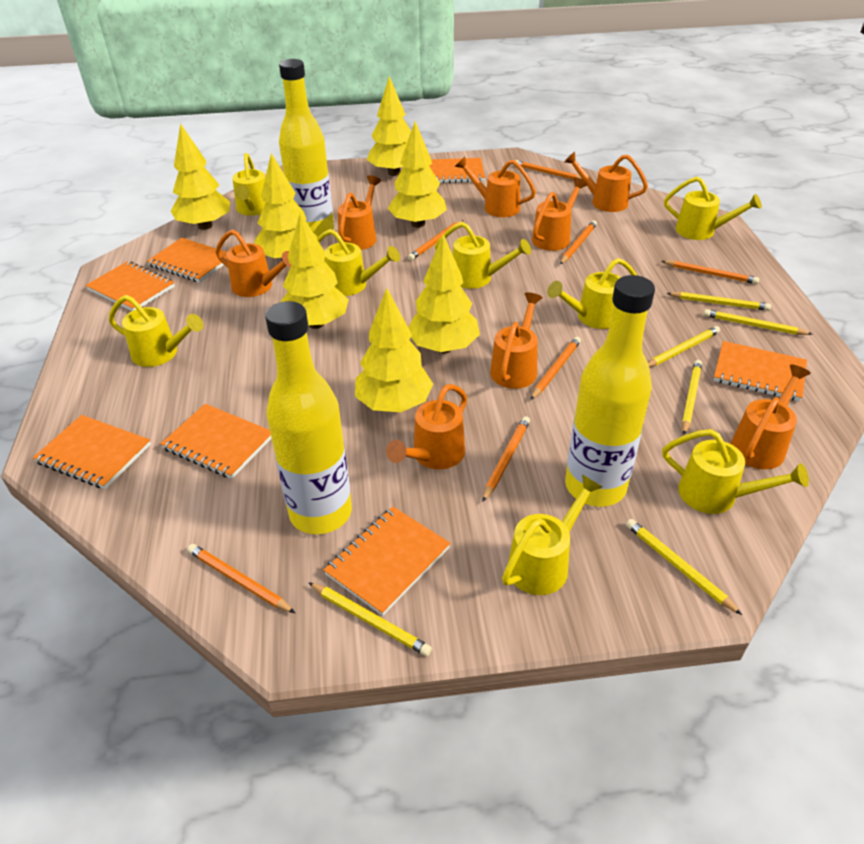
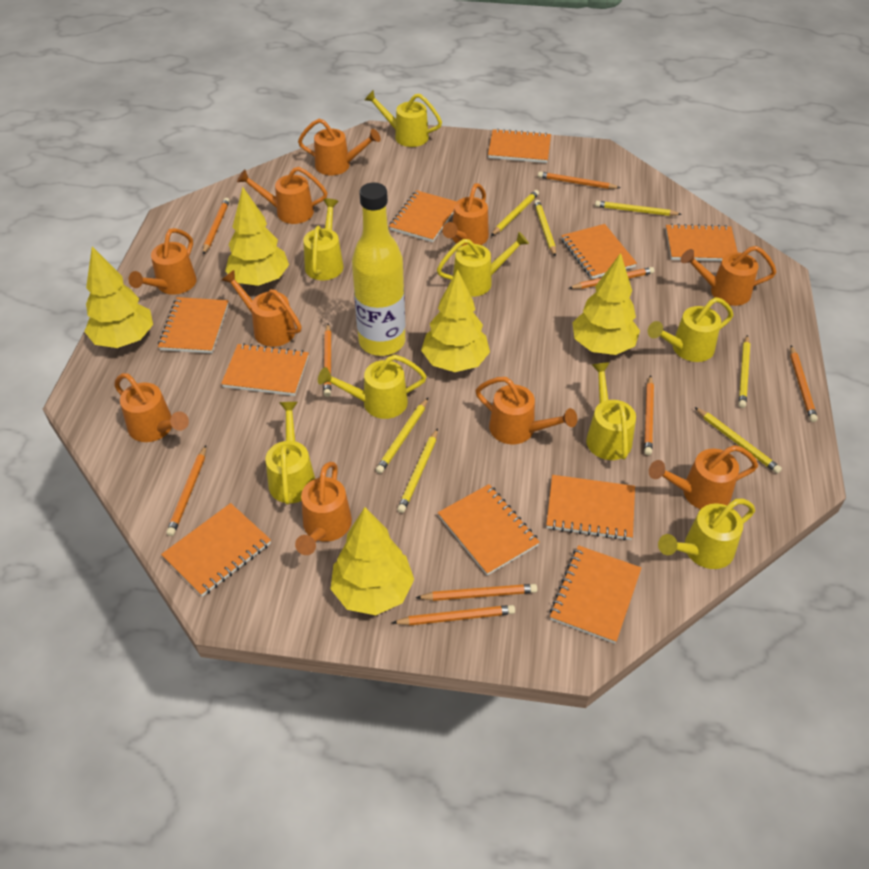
orange notebook: 7 -> 10
orange pencil: 7 -> 9
orange watering can: 8 -> 10
yellow bottle: 3 -> 1
yellow pencil: 6 -> 7
yellow tree: 7 -> 5

